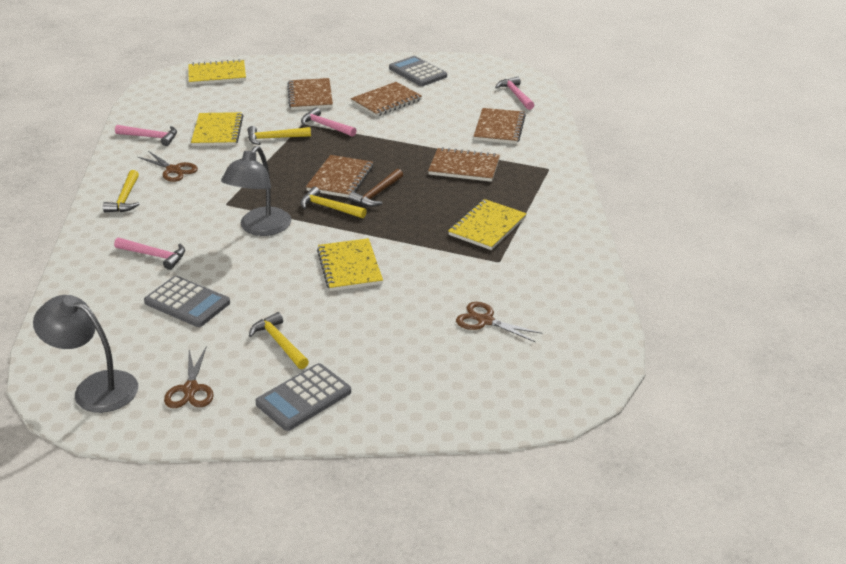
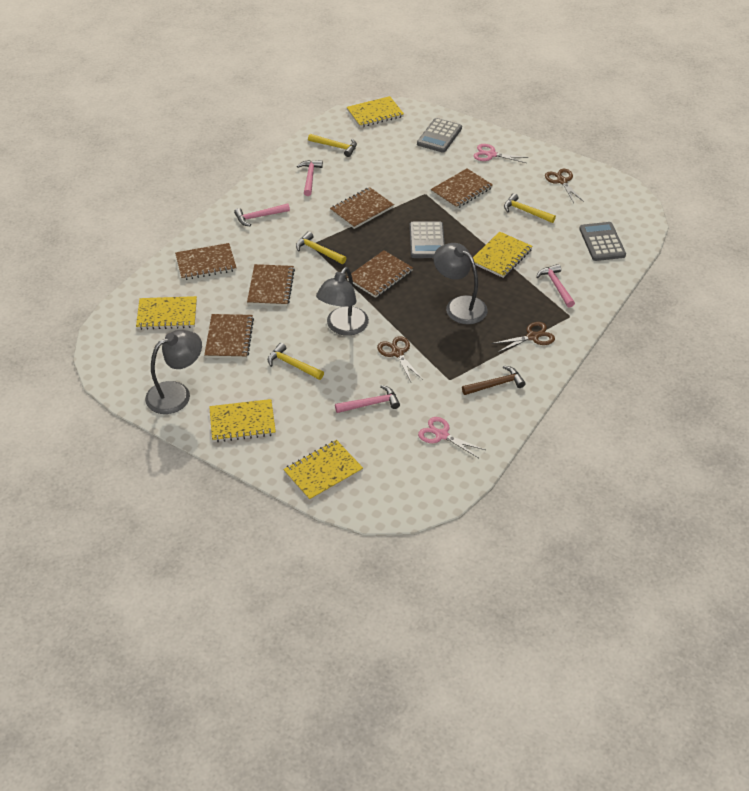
brown notebook: 5 -> 6
grey lamp: 2 -> 3
pink scissors: 0 -> 2
yellow notebook: 4 -> 5

